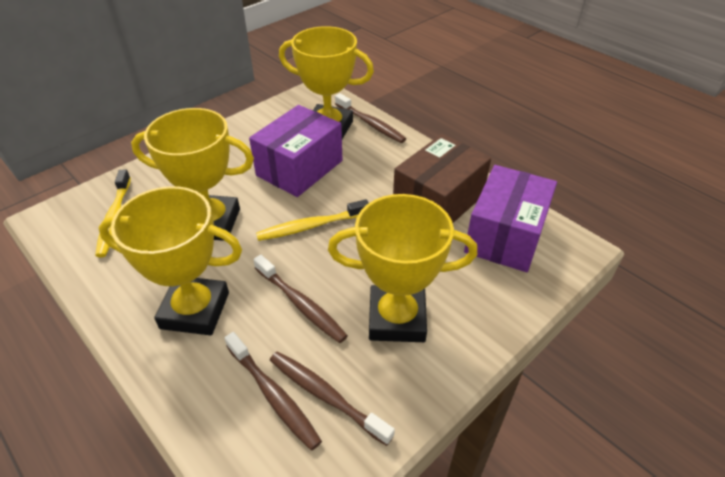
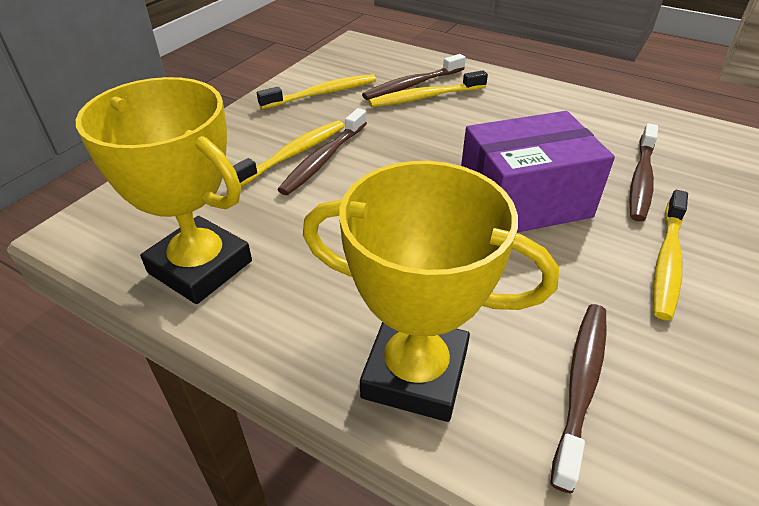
brown box: 1 -> 0
purple box: 2 -> 1
yellow toothbrush: 2 -> 4
yellow trophy: 4 -> 2

